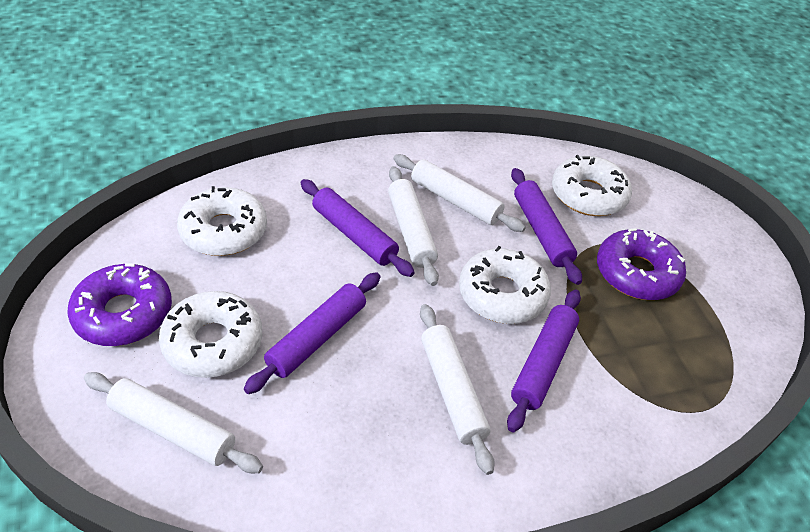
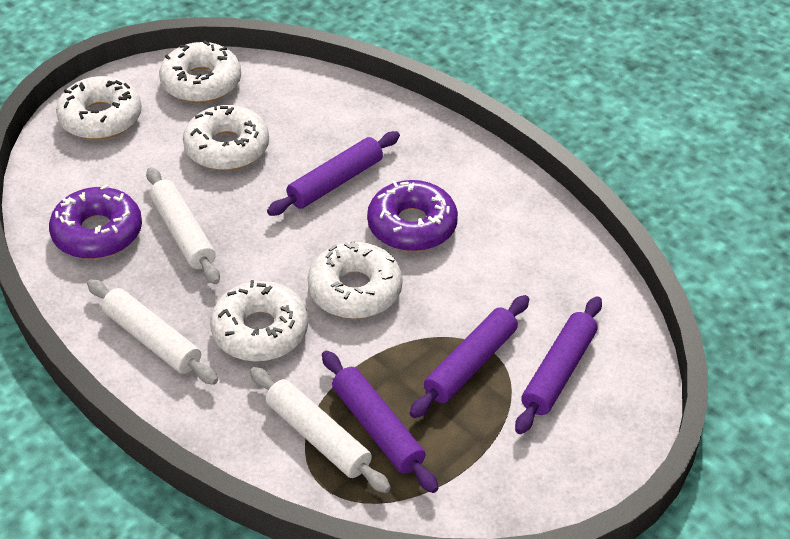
white donut: 4 -> 5
white rolling pin: 4 -> 3

